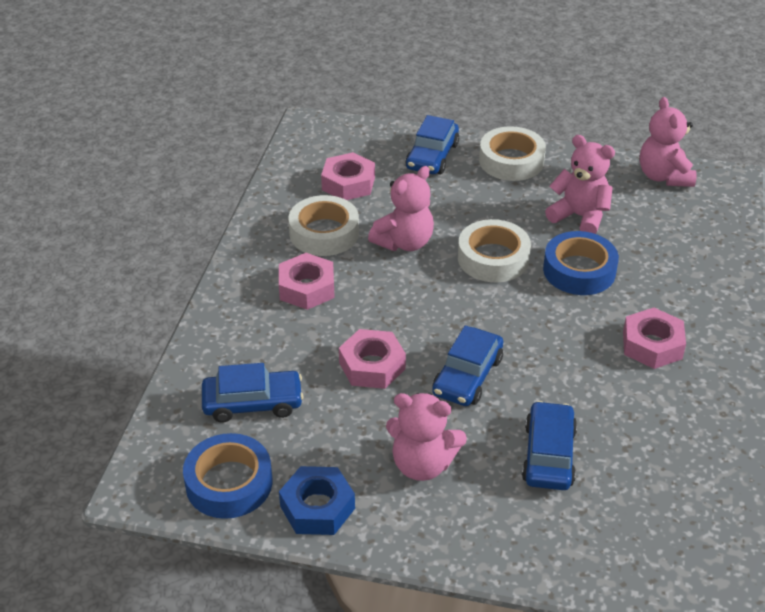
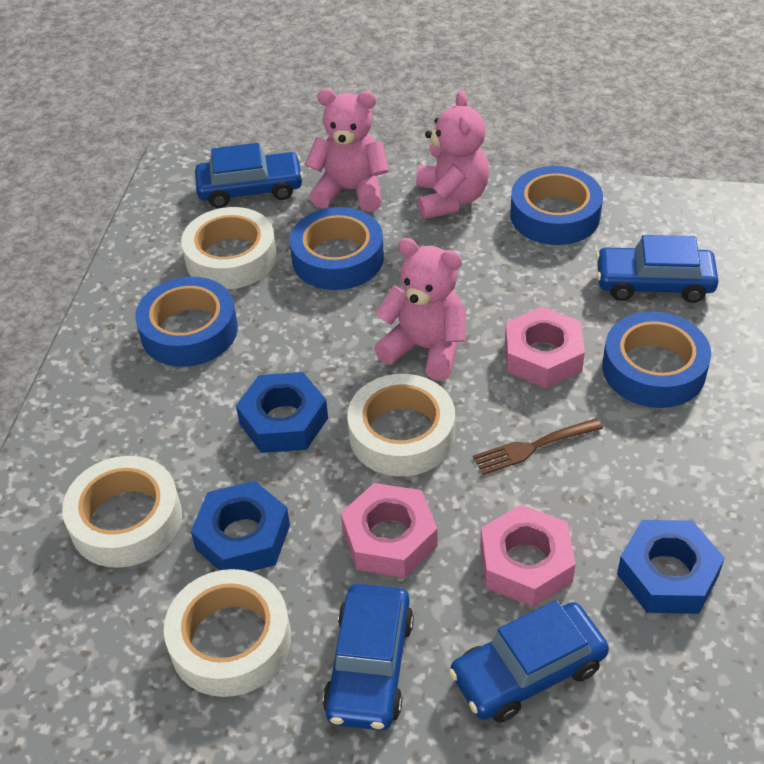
blue nut: 1 -> 3
blue tape: 2 -> 4
brown fork: 0 -> 1
pink nut: 4 -> 3
pink teddy bear: 4 -> 3
white tape: 3 -> 4

